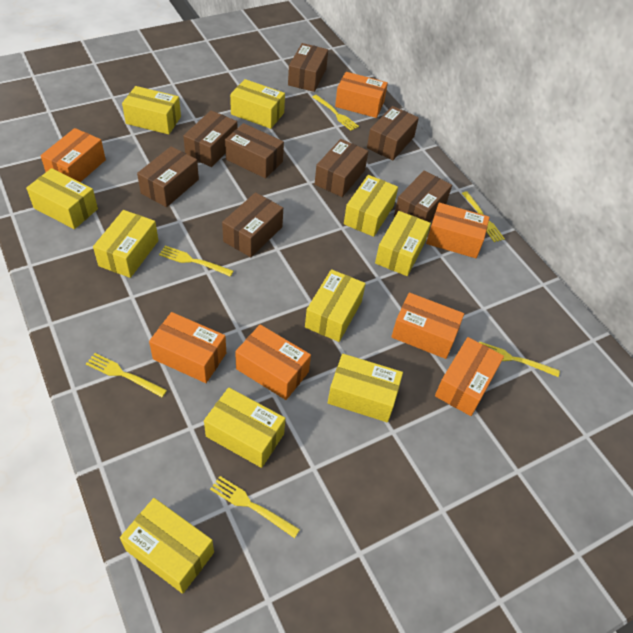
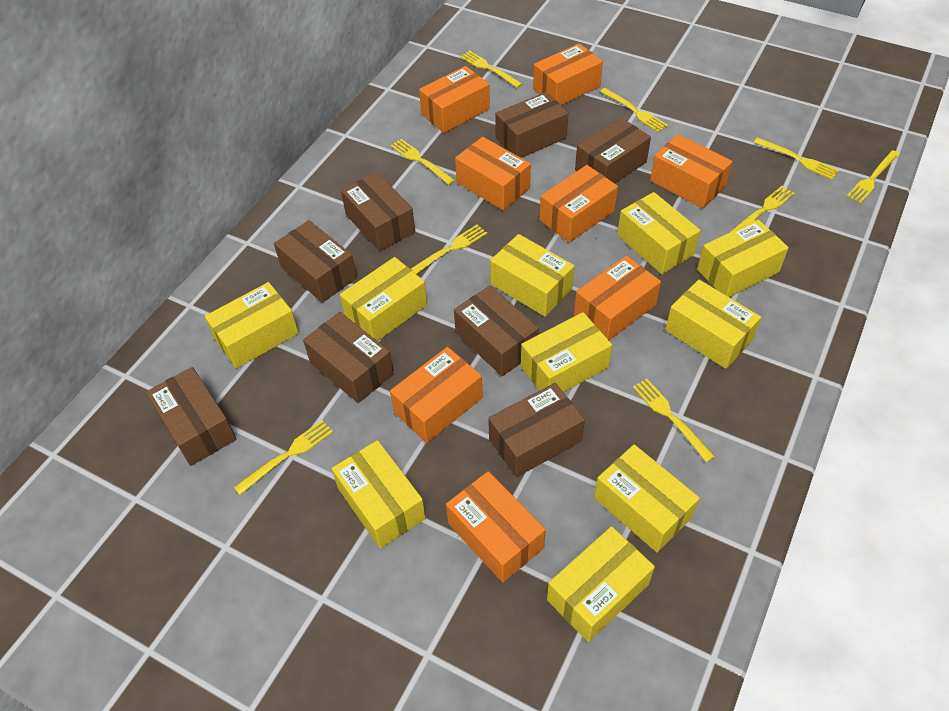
orange box: 7 -> 8
yellow fork: 6 -> 9

